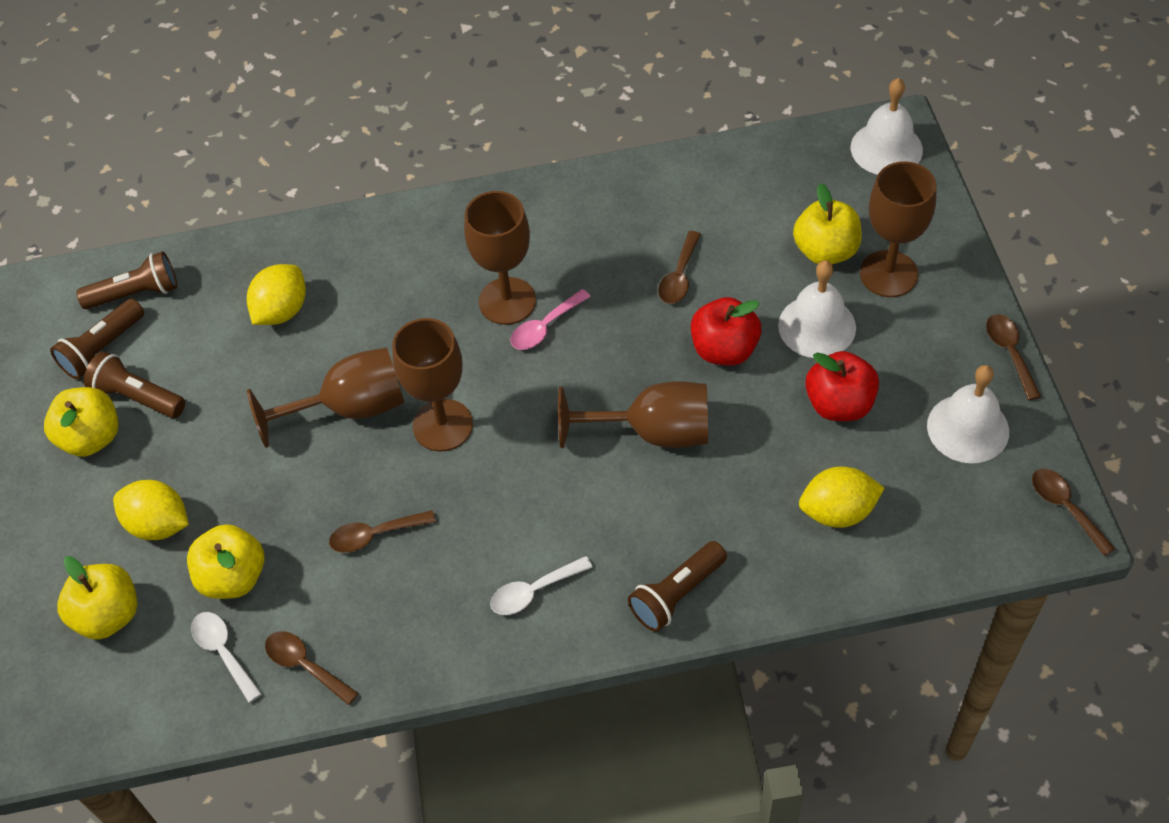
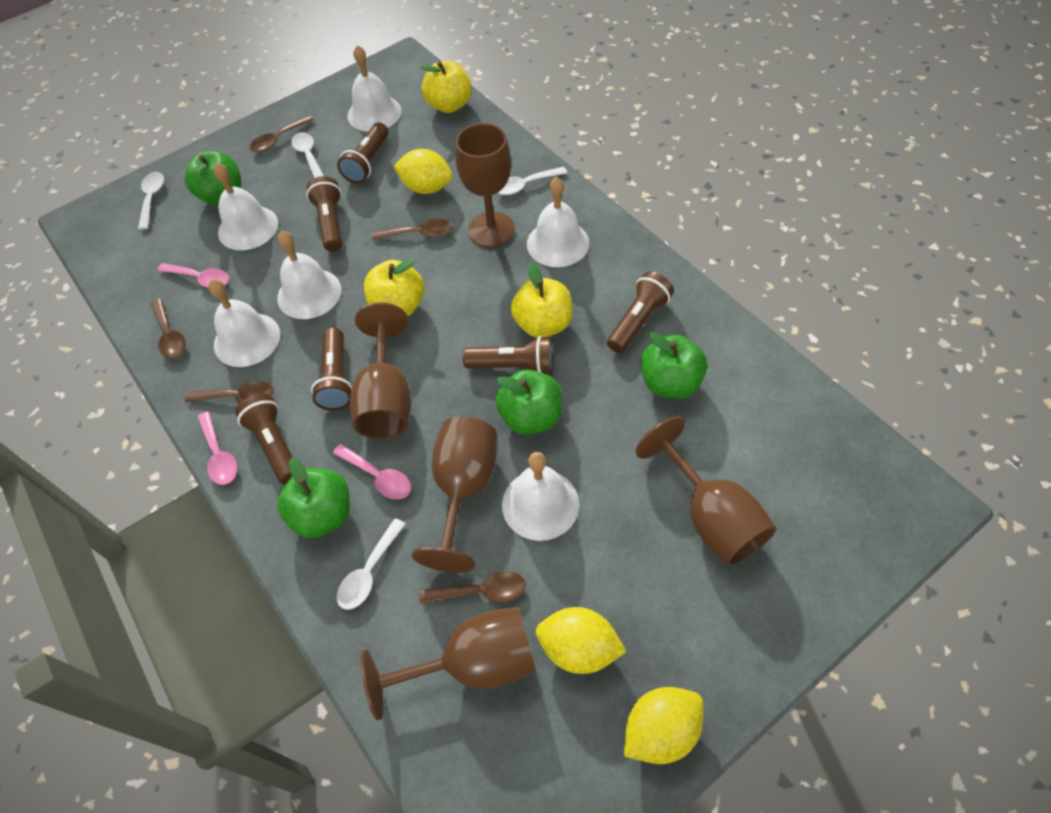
brown flashlight: 4 -> 6
green apple: 0 -> 4
pink spoon: 1 -> 3
red apple: 2 -> 0
white bell: 3 -> 6
white spoon: 2 -> 4
yellow apple: 4 -> 3

